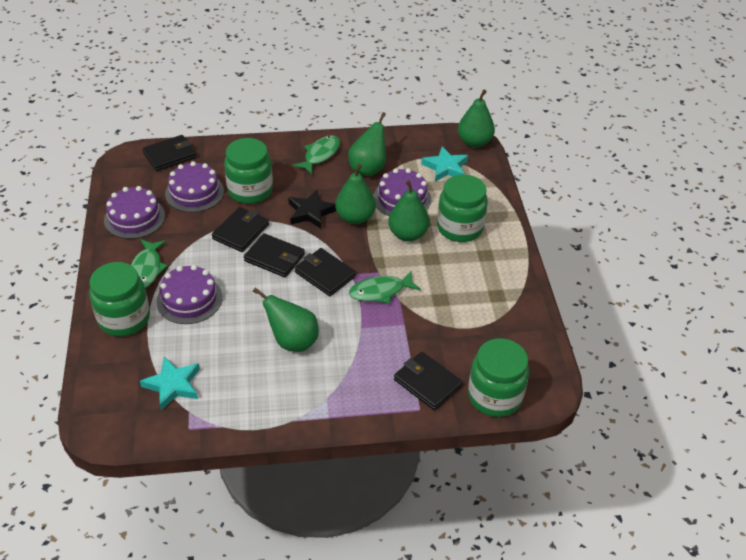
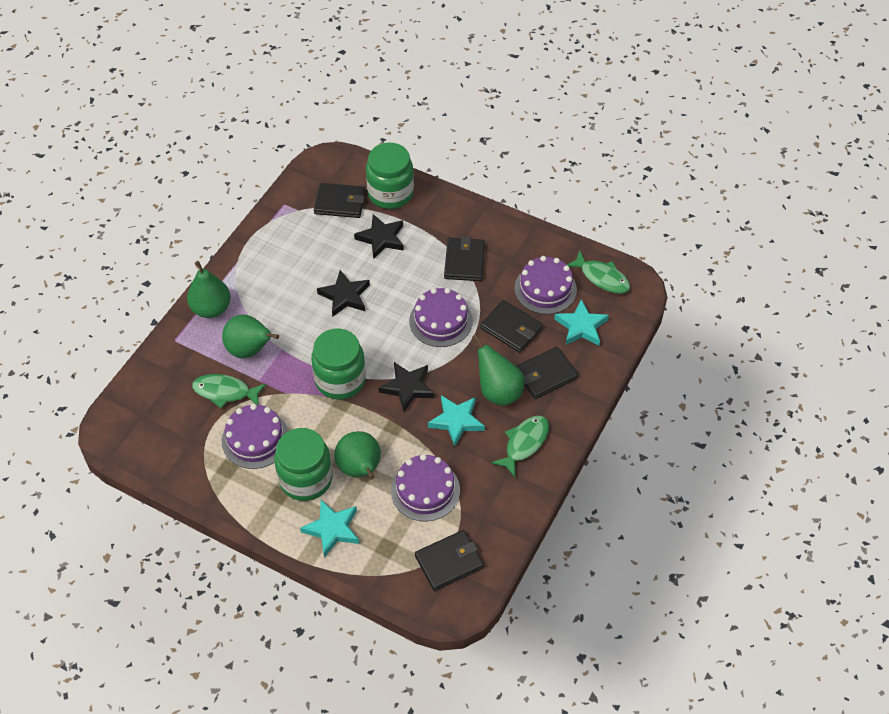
black star: 1 -> 3
green jar: 4 -> 3
green pear: 5 -> 4
turquoise star: 2 -> 3

